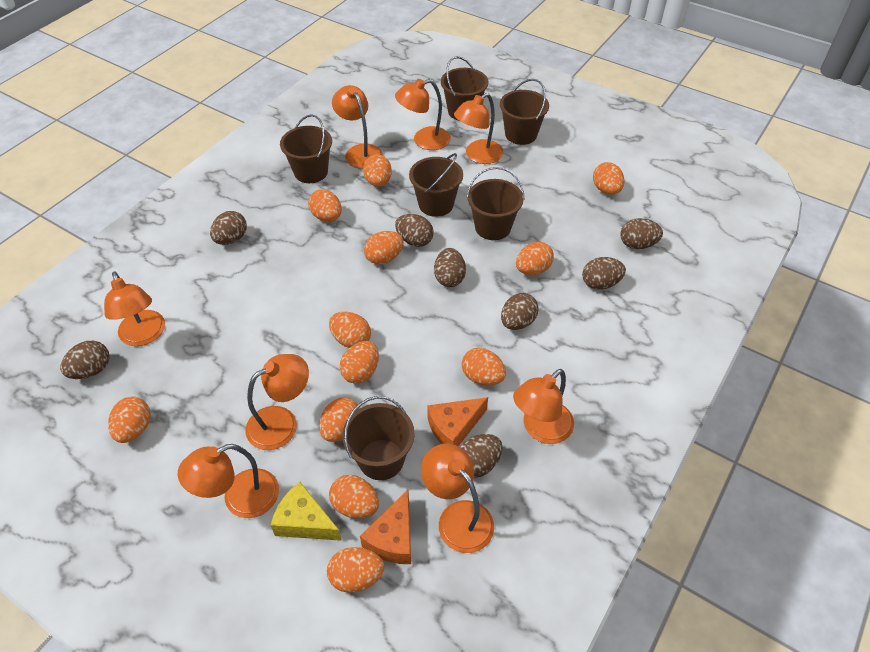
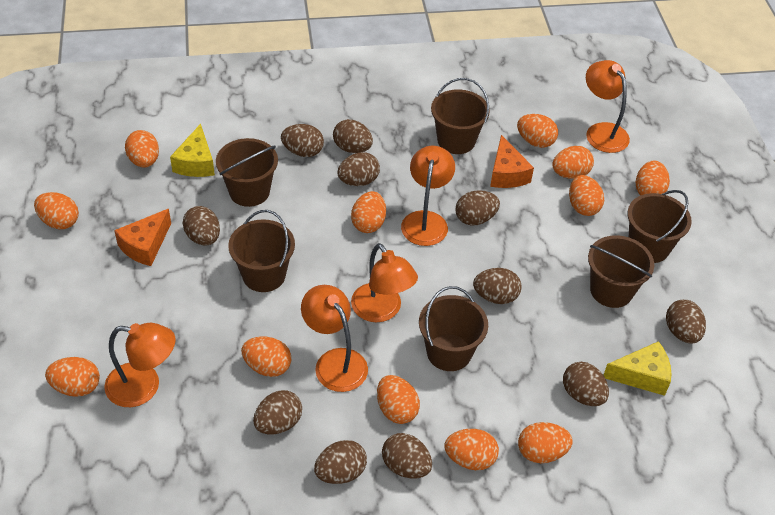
brown egg: 8 -> 11
orange lamp: 8 -> 5
yellow cheese: 1 -> 2

